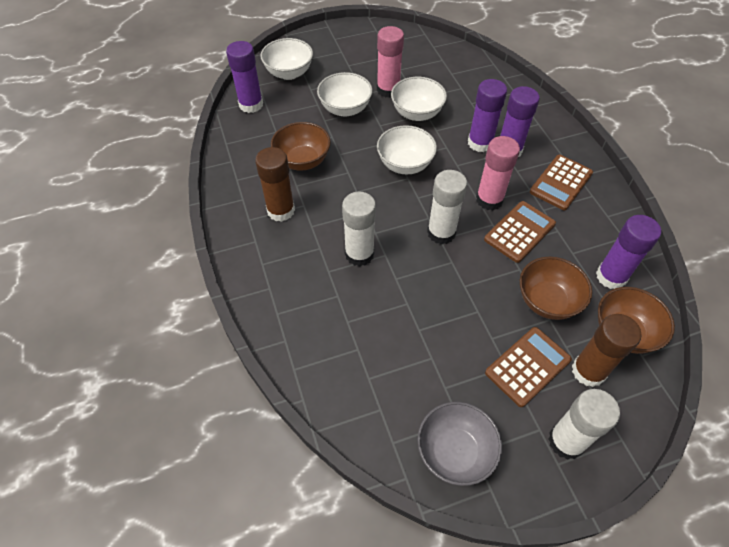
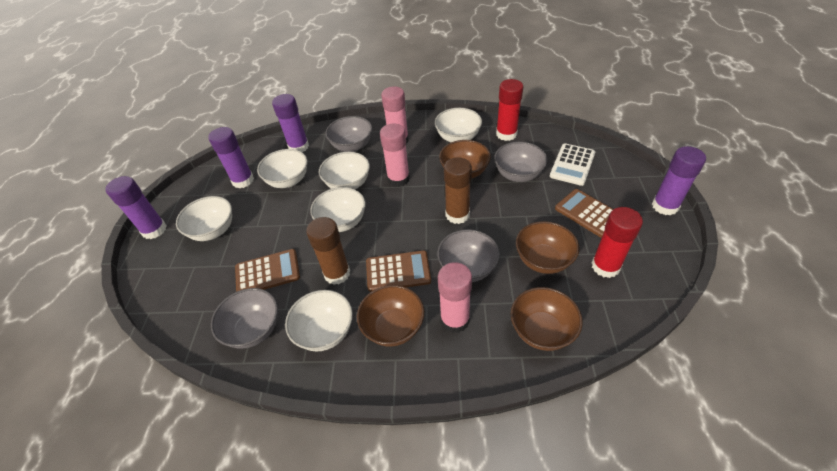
brown bowl: 3 -> 4
grey bowl: 1 -> 4
pink glue stick: 2 -> 3
red glue stick: 0 -> 2
white bowl: 4 -> 6
white calculator: 0 -> 1
white glue stick: 3 -> 0

